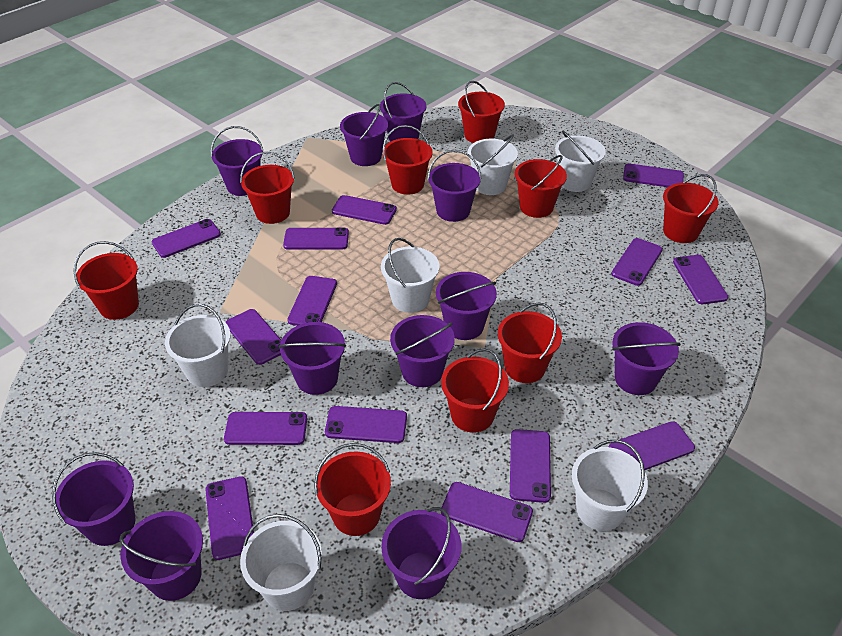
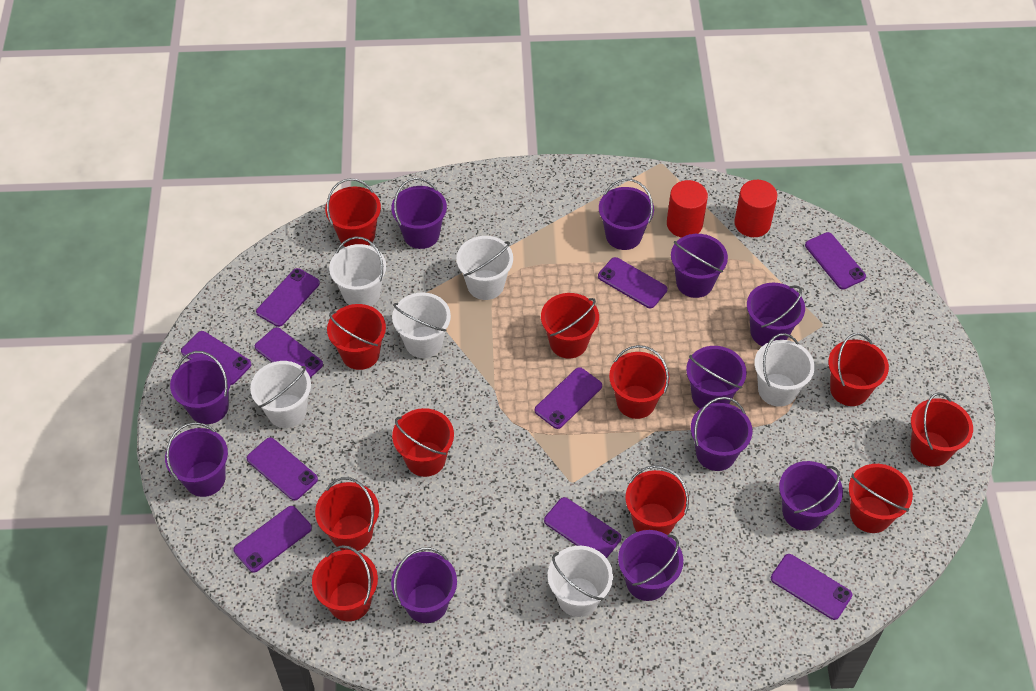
purple phone: 14 -> 10
red bucket: 9 -> 11
red cylinder: 0 -> 2

